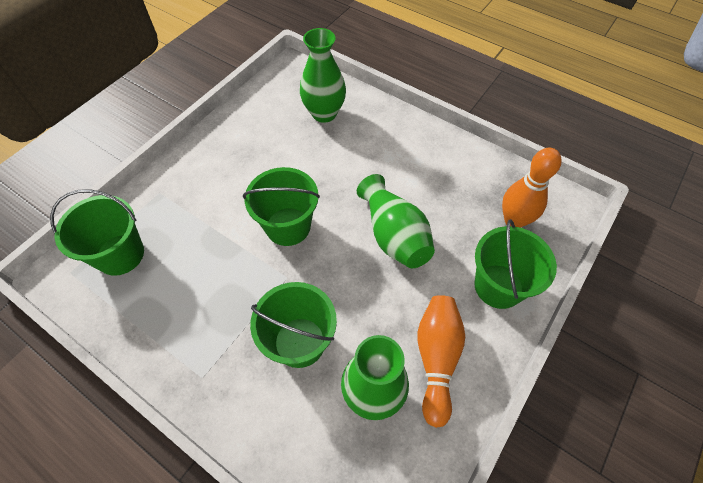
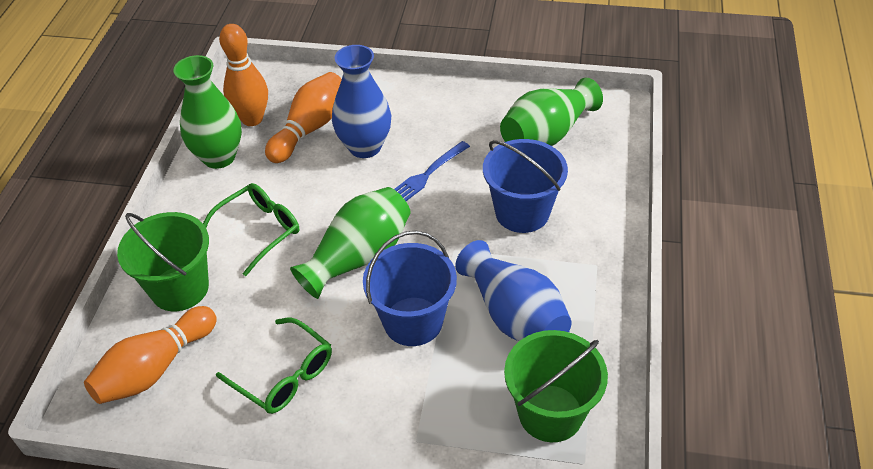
blue bucket: 0 -> 2
blue fork: 0 -> 1
blue vase: 0 -> 2
green bucket: 4 -> 2
green glasses: 0 -> 2
orange bowling pin: 2 -> 3

